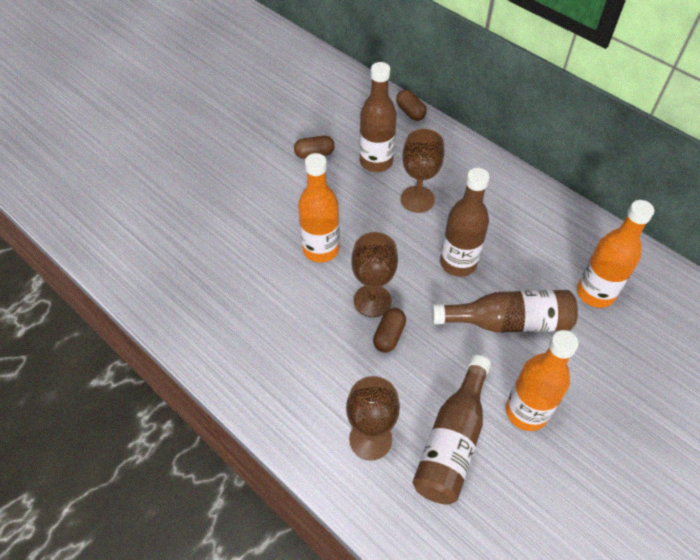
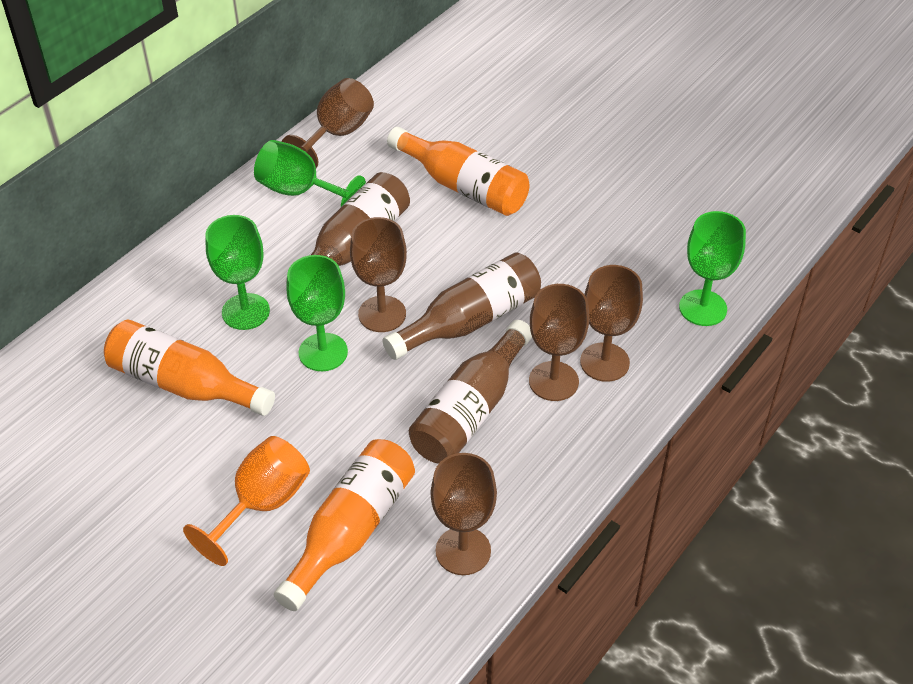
brown bottle: 4 -> 3
brown capsule: 3 -> 0
brown goblet: 3 -> 5
green goblet: 0 -> 4
orange goblet: 0 -> 1

